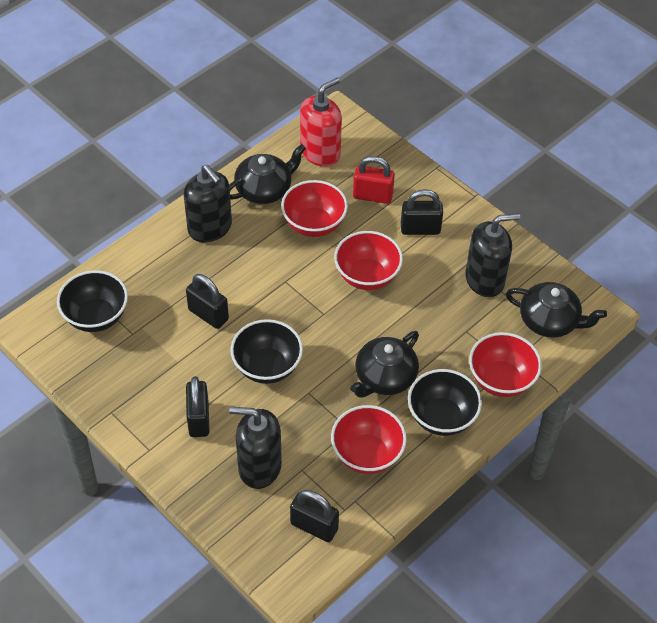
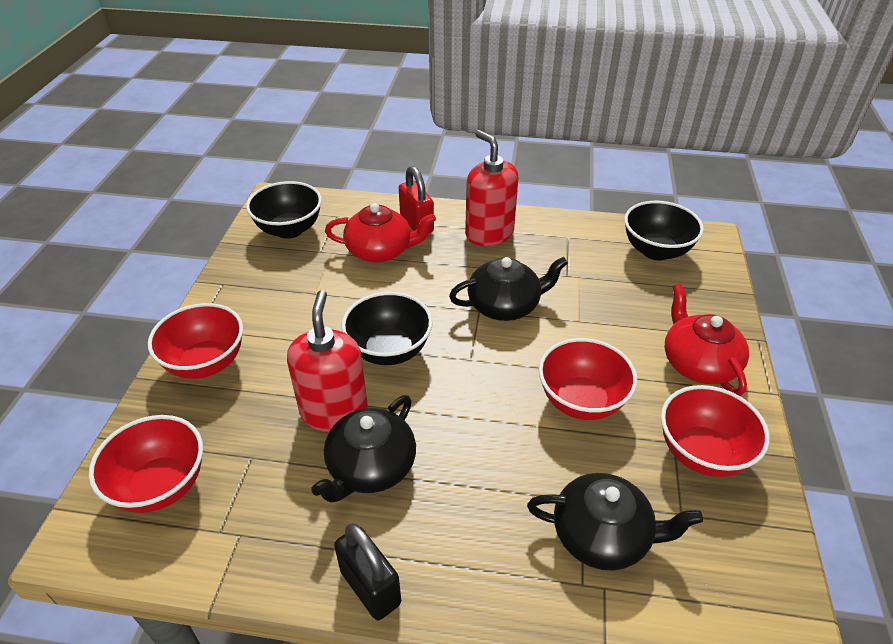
black padlock: 4 -> 1
black soap dispenser: 3 -> 0
red soap dispenser: 1 -> 2
red teapot: 0 -> 2

